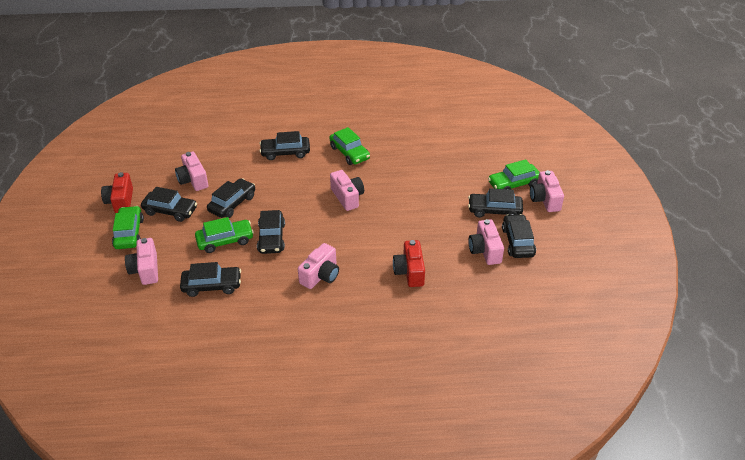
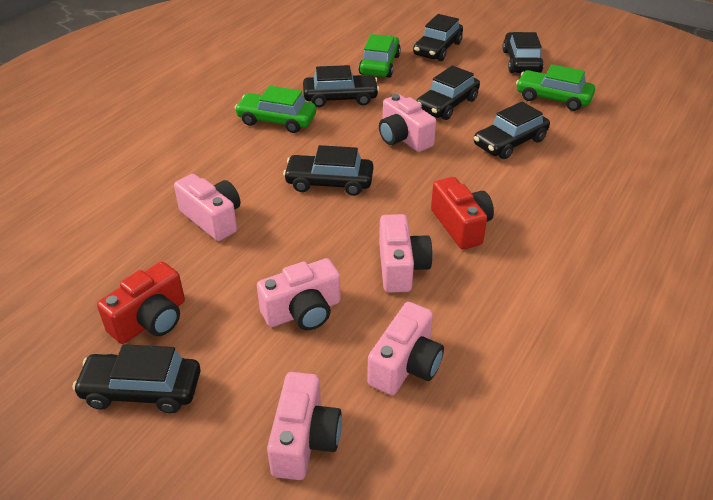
green car: 4 -> 3

